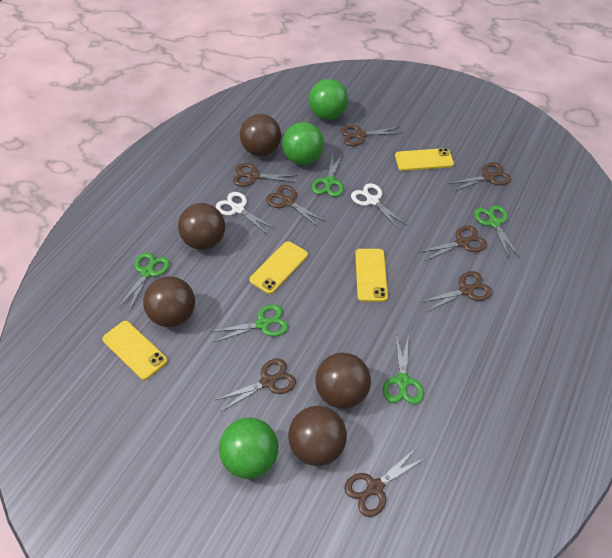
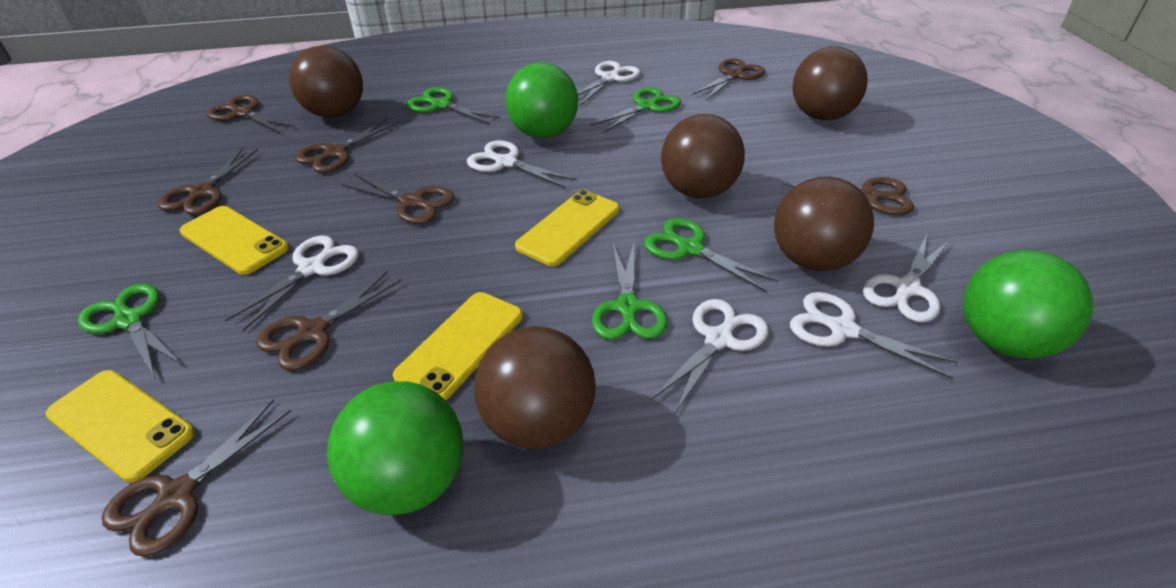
white scissors: 2 -> 6

